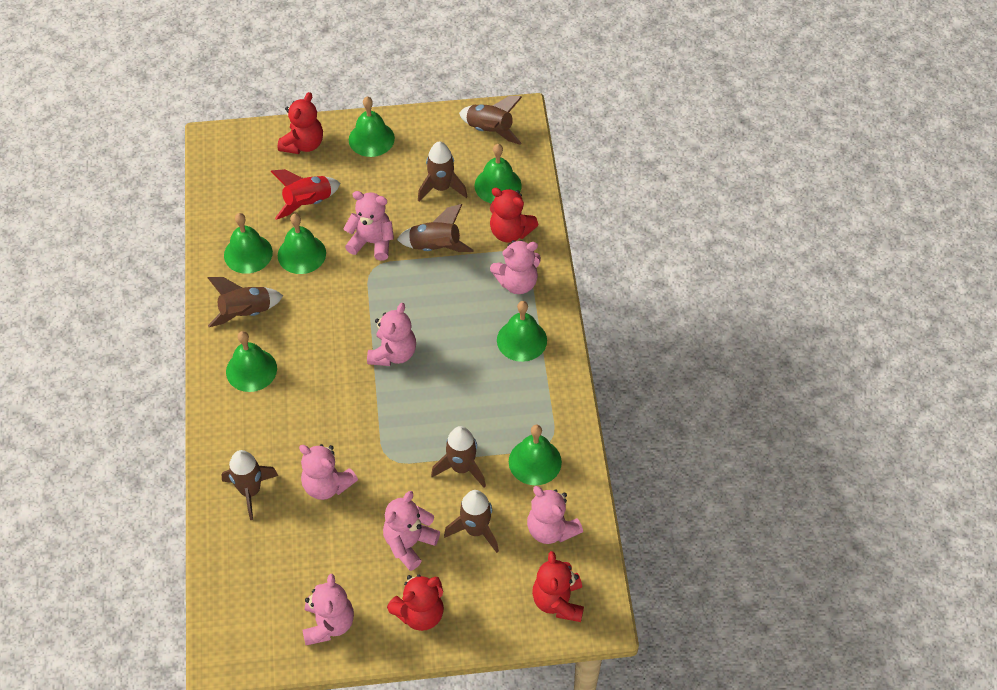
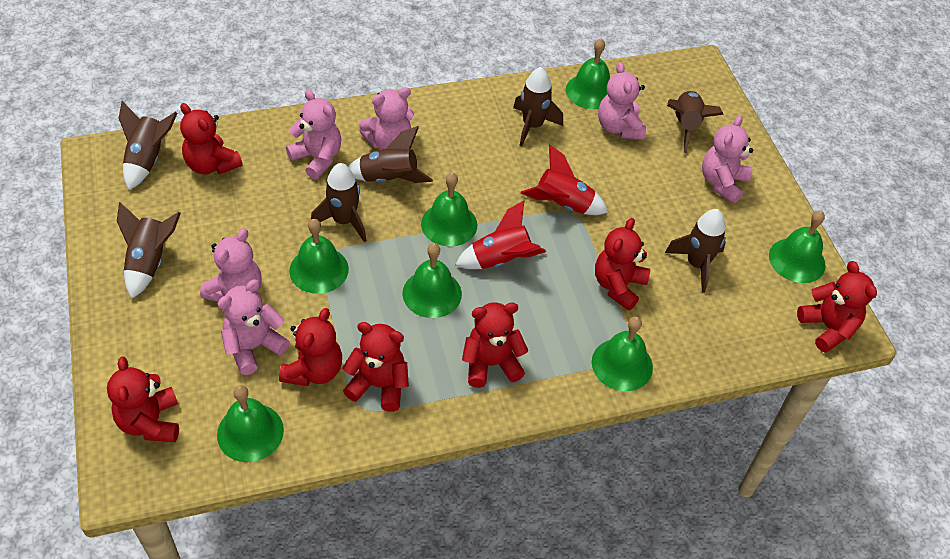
pink teddy bear: 7 -> 6
red rocket: 1 -> 2
red teddy bear: 4 -> 7

